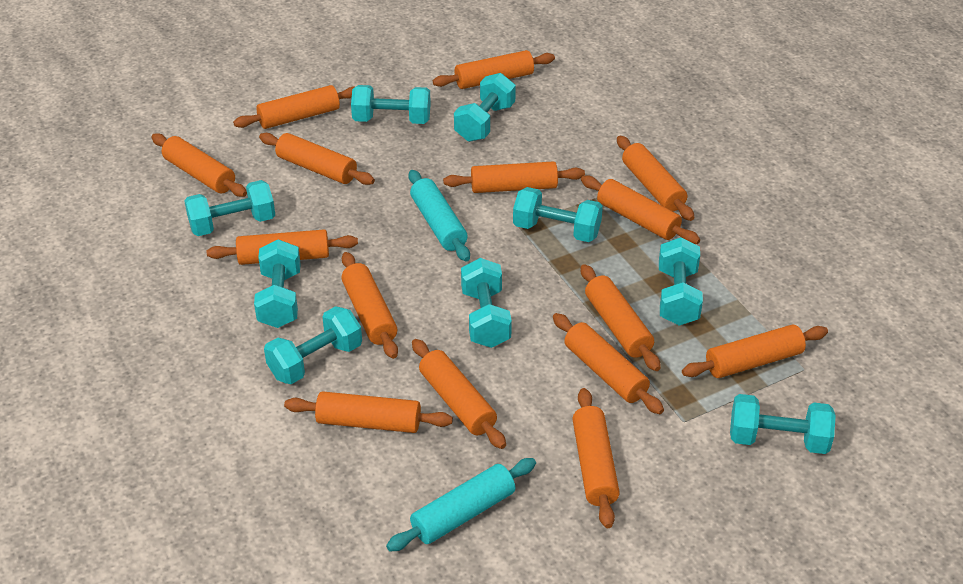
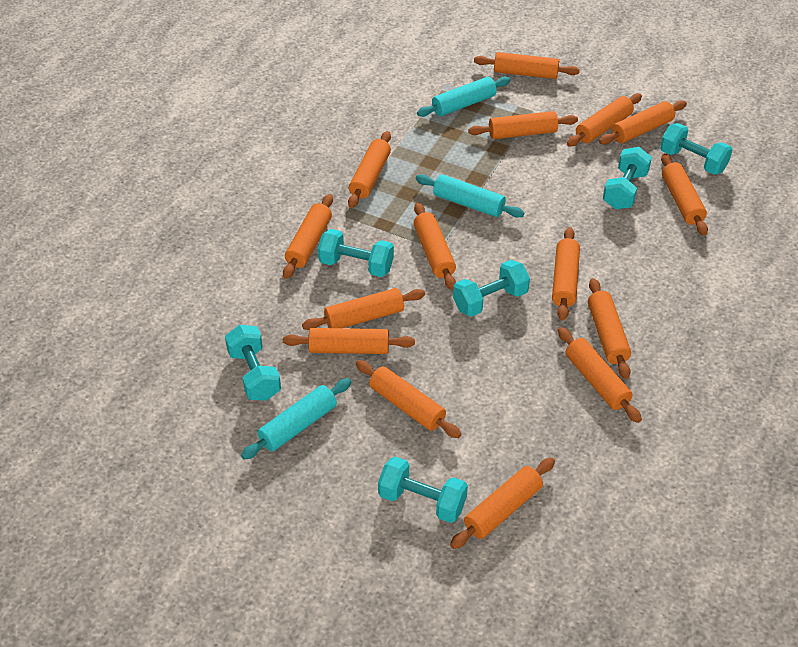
turquoise dumbbell: 9 -> 6
turquoise rolling pin: 2 -> 3

